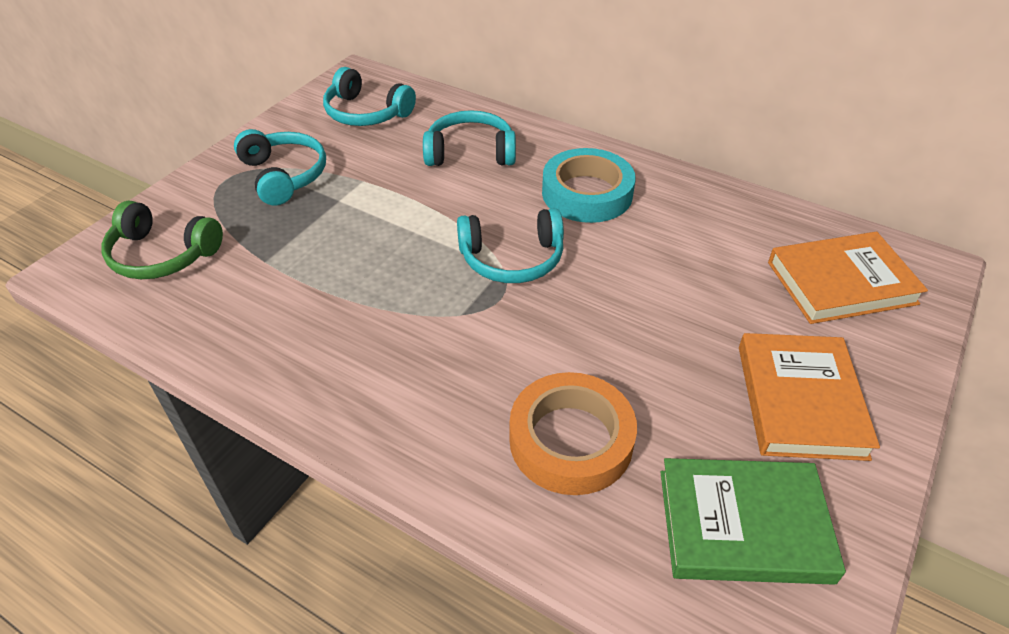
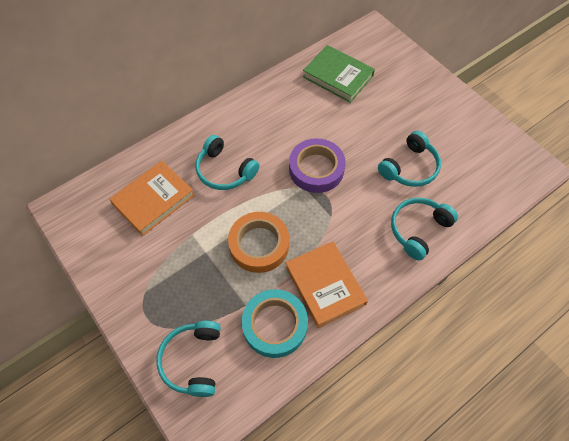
green headphones: 1 -> 0
purple tape: 0 -> 1

